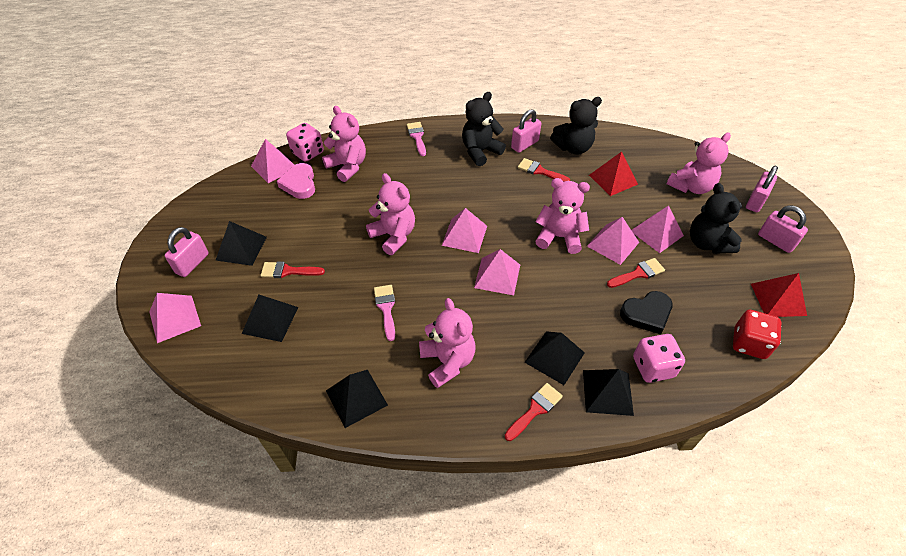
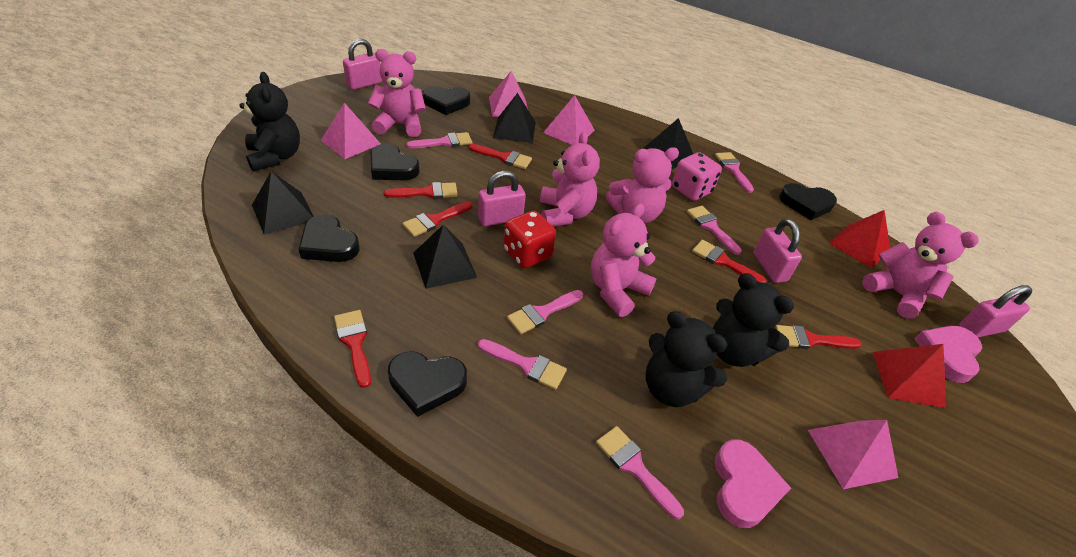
black heart: 1 -> 5
black pyramid: 5 -> 4
pink brush: 2 -> 6
pink dice: 2 -> 1
pink heart: 1 -> 2
pink pyramid: 6 -> 4
red brush: 4 -> 6

